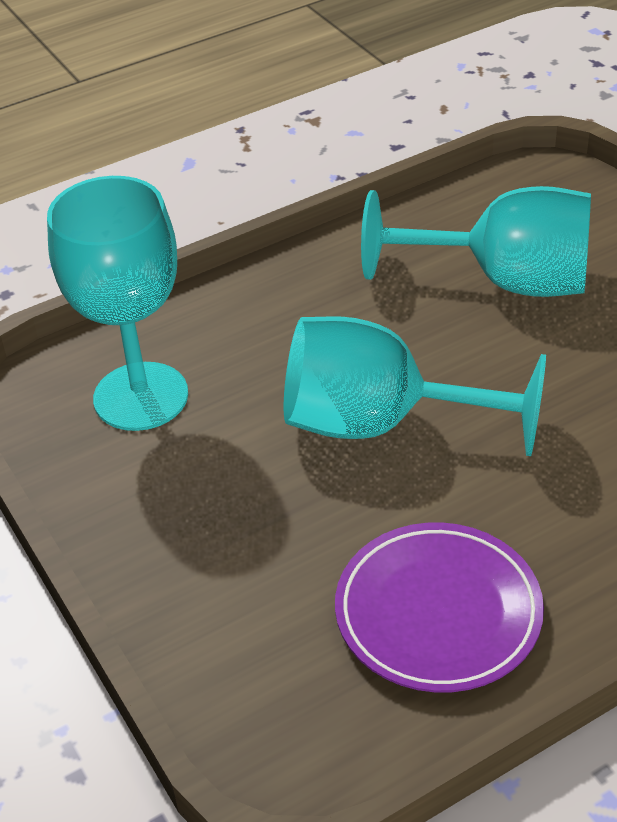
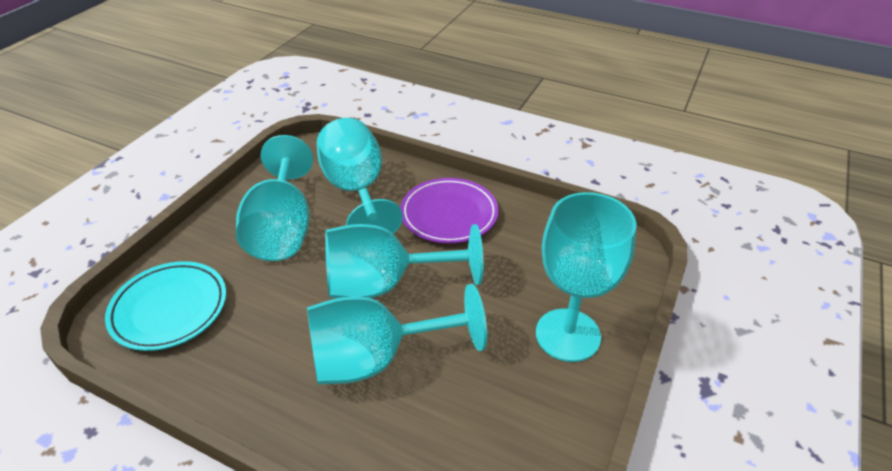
turquoise goblet: 3 -> 5
turquoise plate: 0 -> 1

